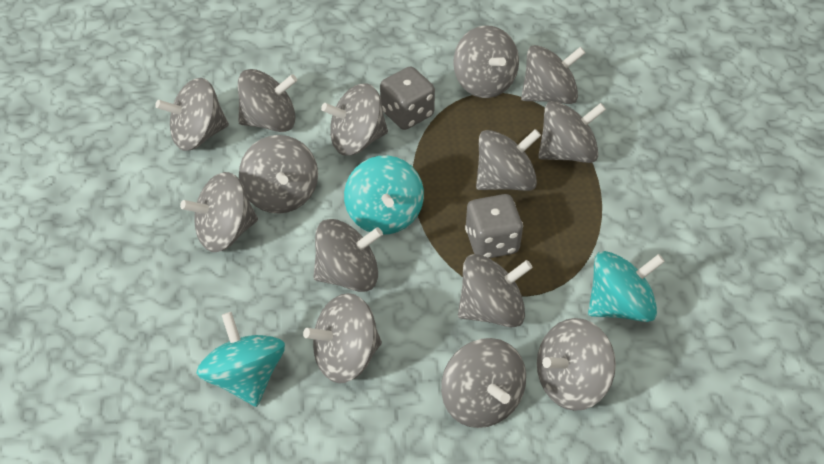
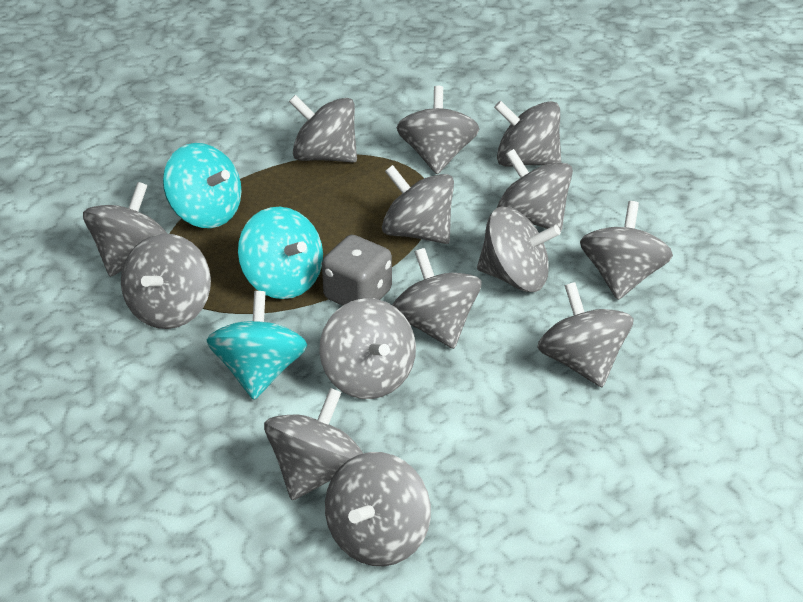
grey dice: 2 -> 1

